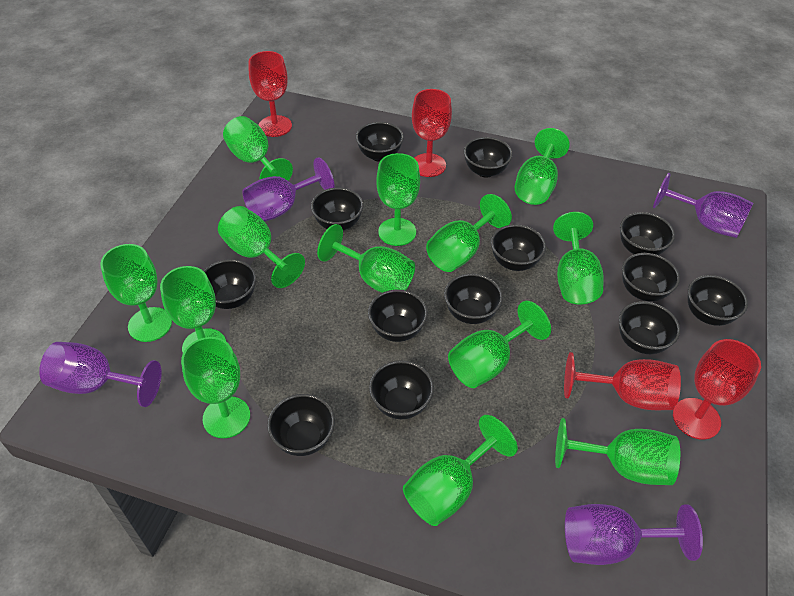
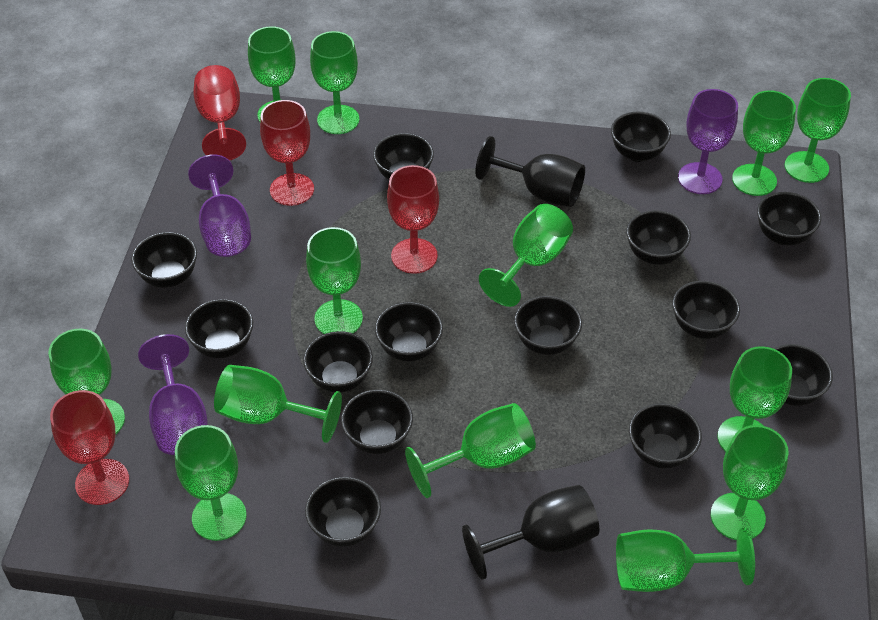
black bowl: 13 -> 14
black goblet: 0 -> 2
purple goblet: 4 -> 3

